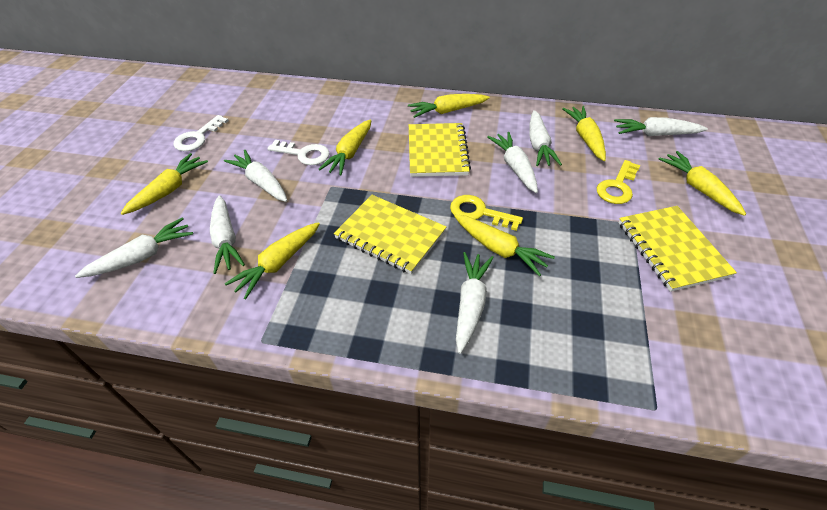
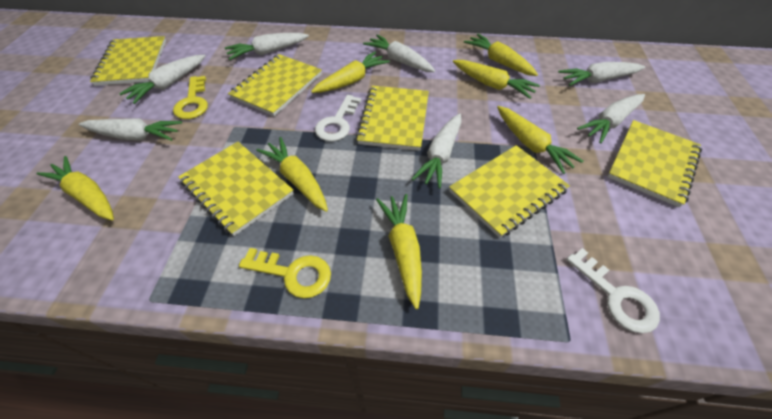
yellow notebook: 3 -> 6

